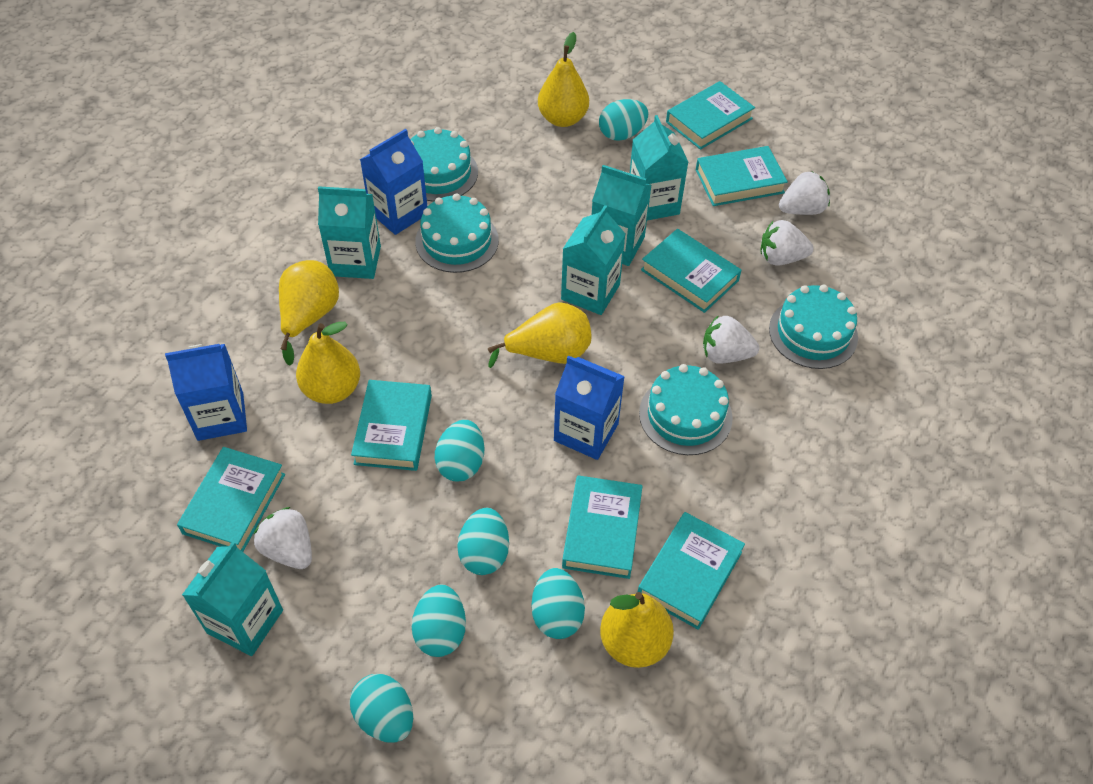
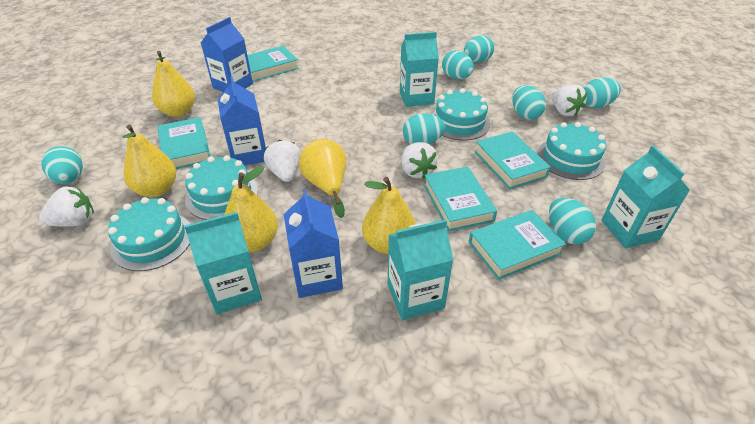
turquoise book: 7 -> 5
turquoise carton: 5 -> 4
turquoise egg: 6 -> 7

